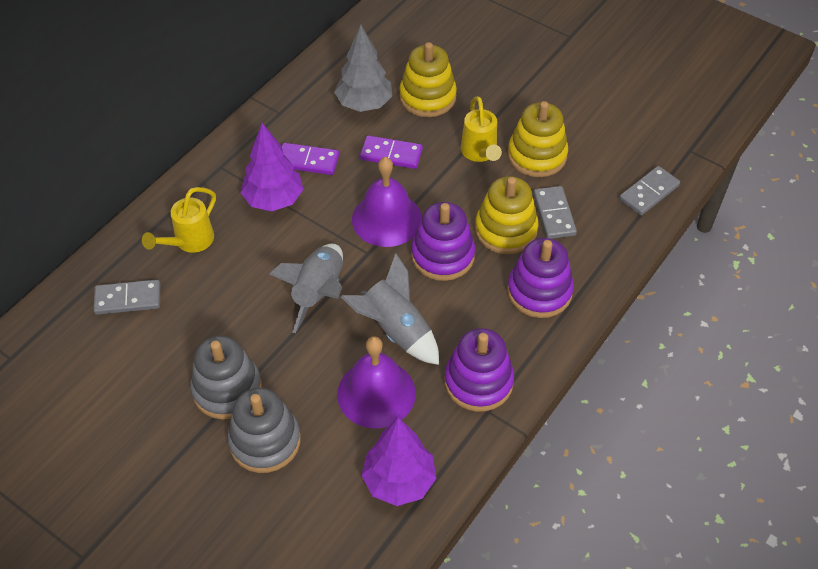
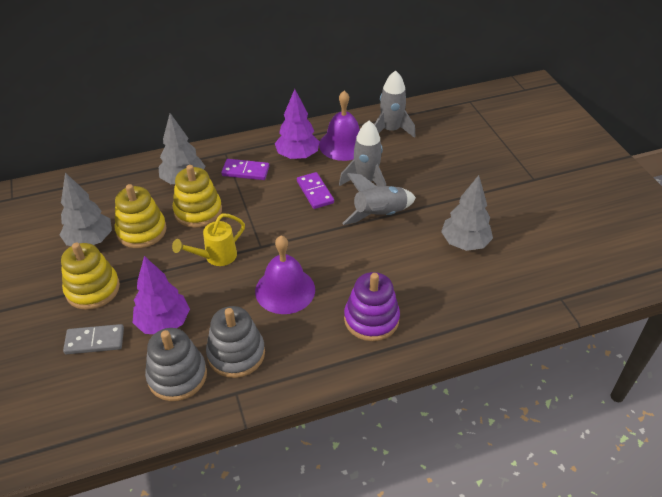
grey domino: 3 -> 1
grey rocket: 2 -> 3
grey tree: 1 -> 3
purple stacking toy: 3 -> 1
yellow watering can: 2 -> 1

